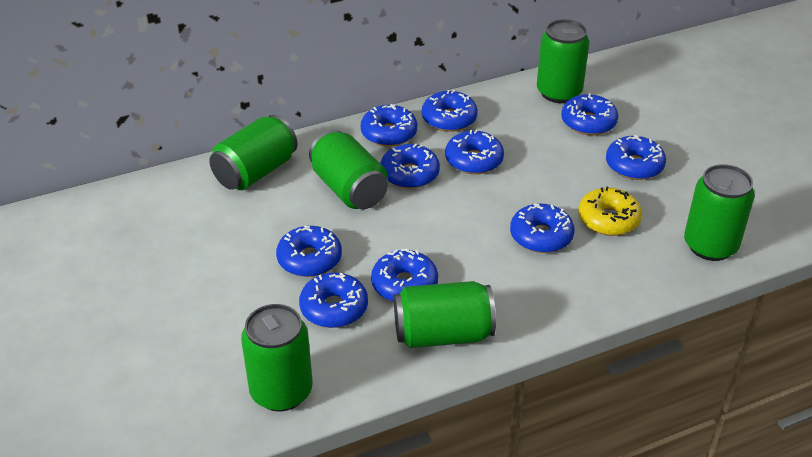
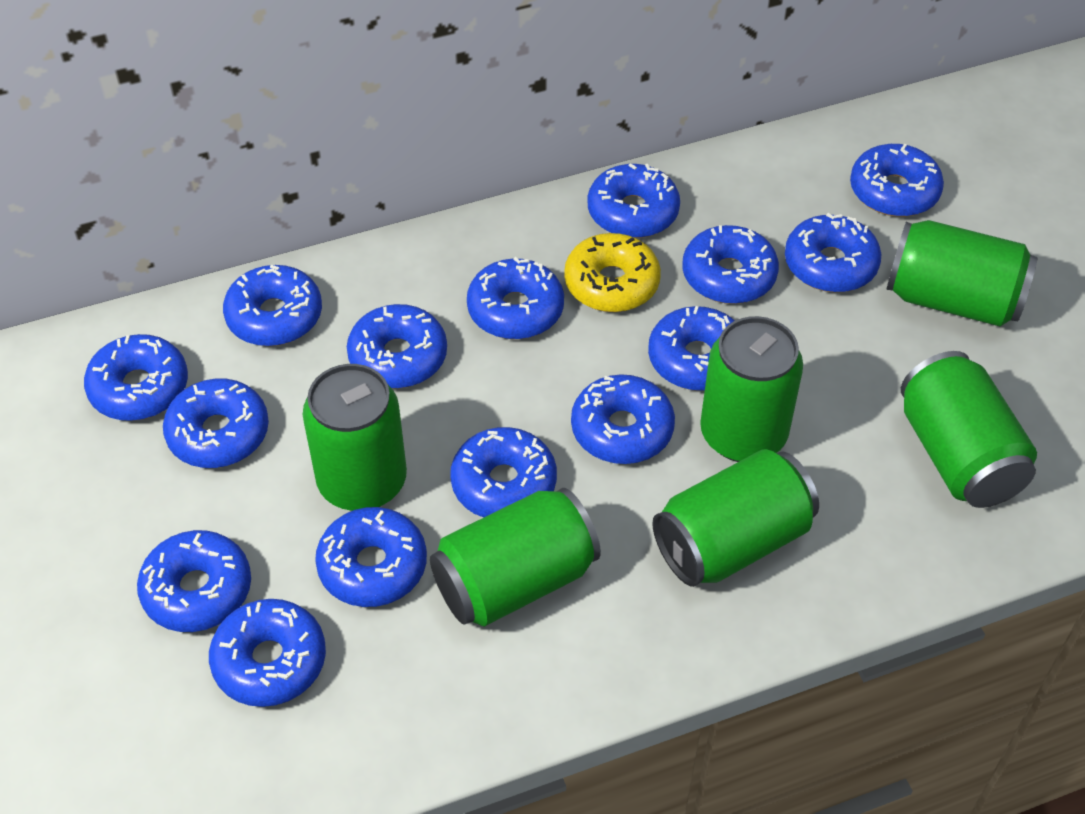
blue donut: 10 -> 15

